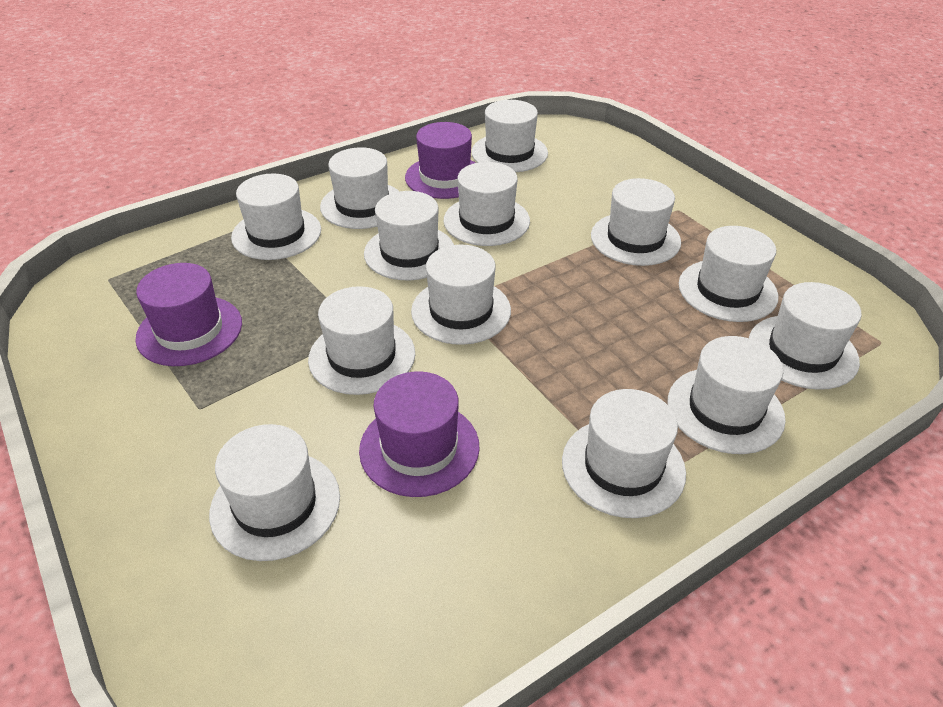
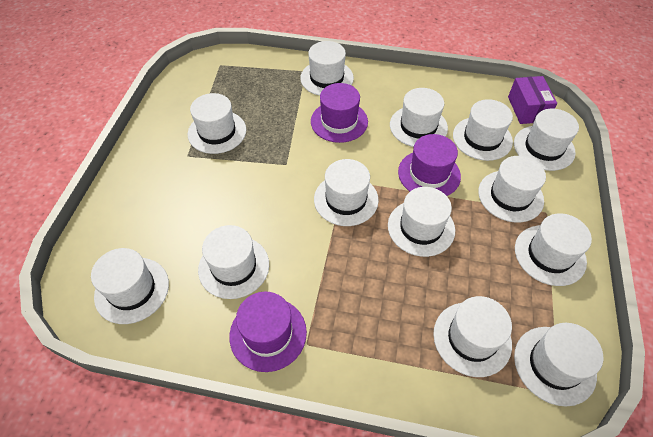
purple box: 0 -> 1

